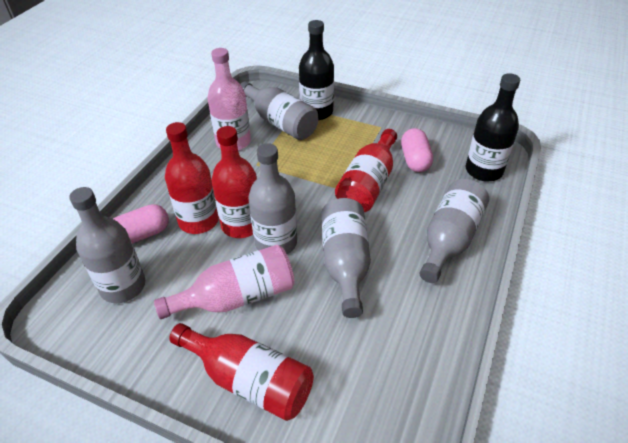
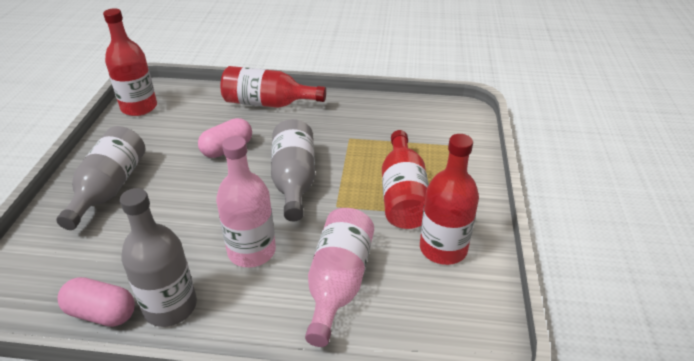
black bottle: 2 -> 0
grey bottle: 5 -> 3

